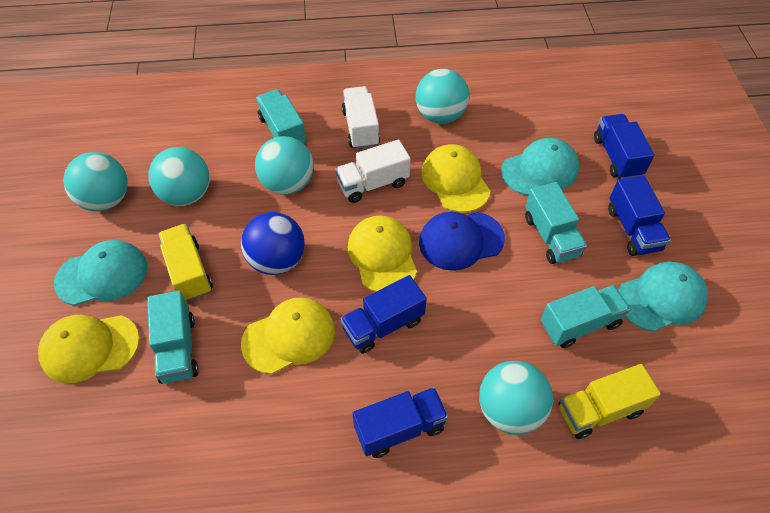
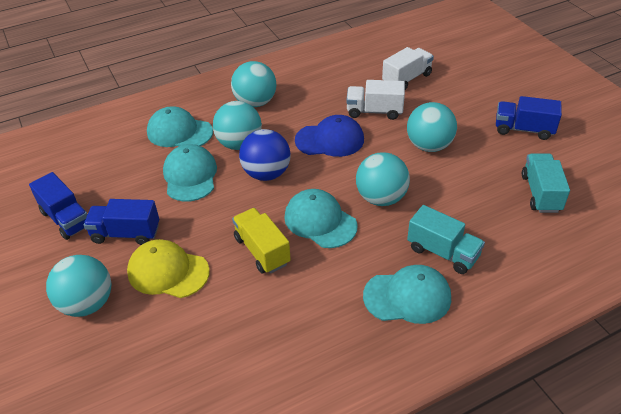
blue truck: 4 -> 3
turquoise cap: 3 -> 4
turquoise truck: 4 -> 2
yellow cap: 4 -> 1
yellow truck: 2 -> 1

